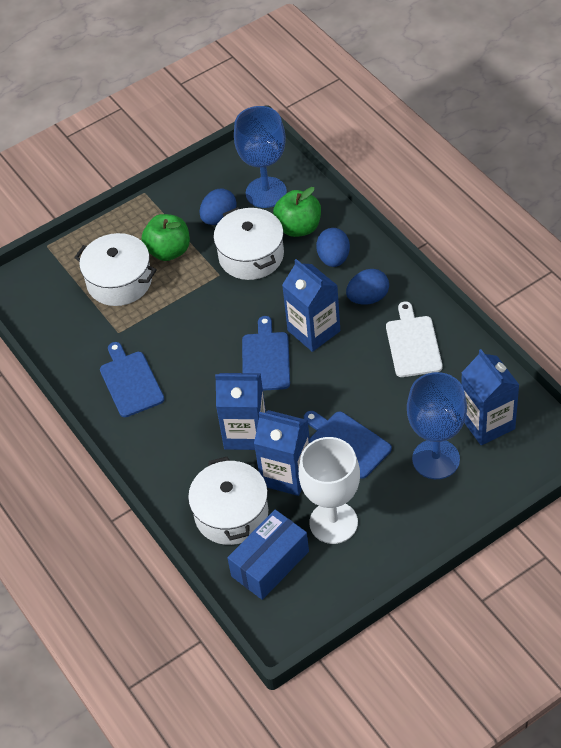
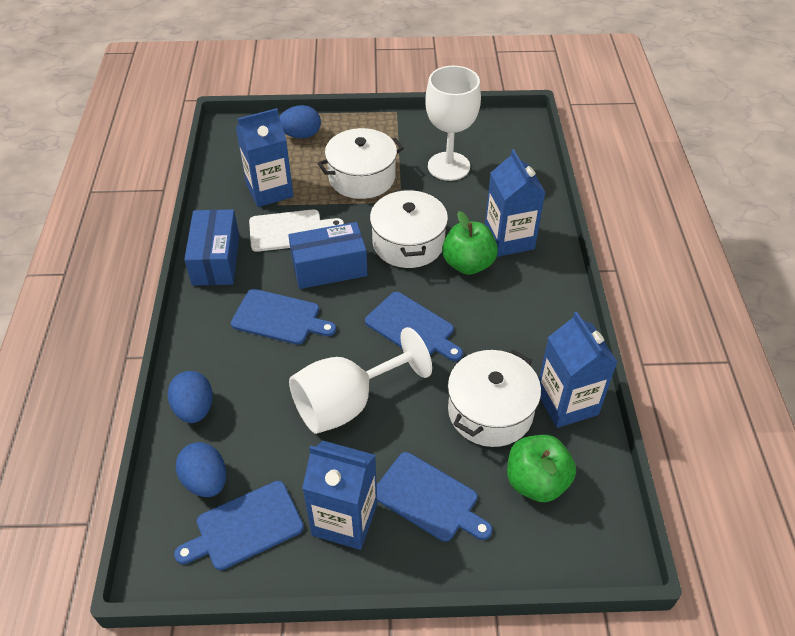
blue box: 1 -> 2
blue cutting board: 3 -> 4
blue goblet: 2 -> 0
white goblet: 1 -> 2

